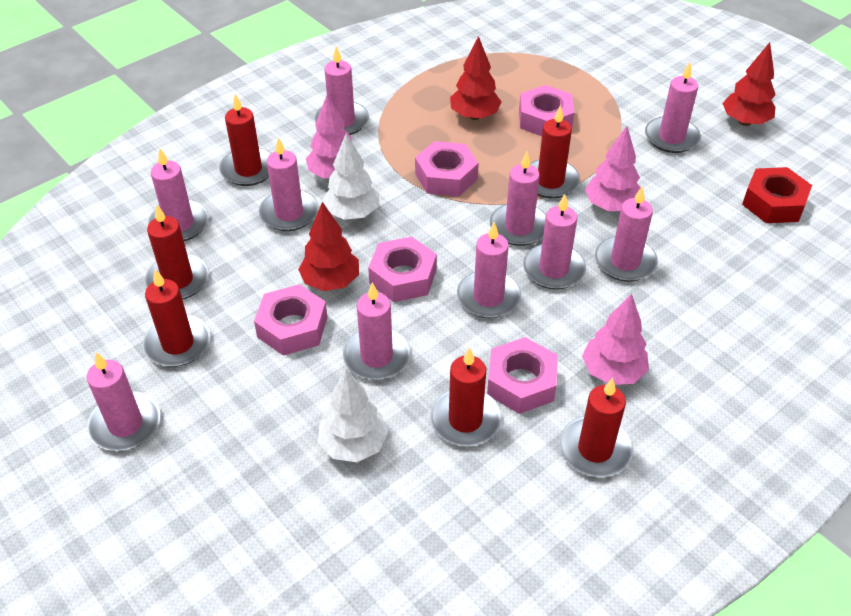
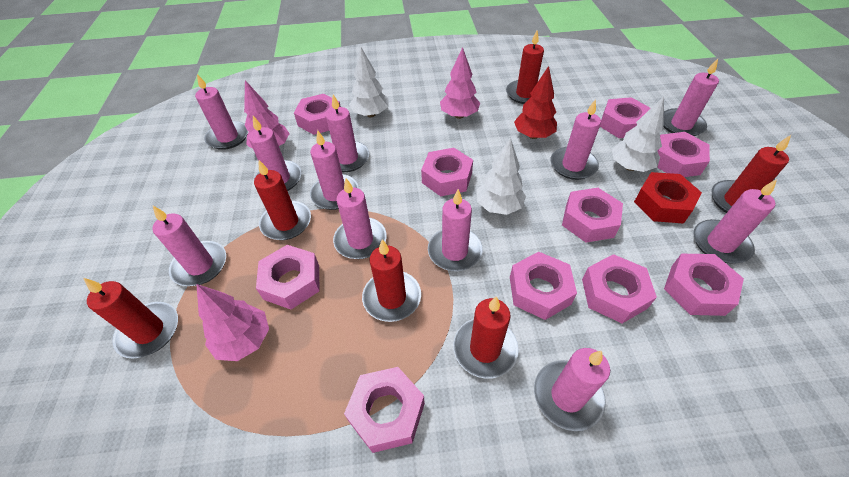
pink candle: 10 -> 11
pink nut: 5 -> 10
red tree: 3 -> 1
white tree: 2 -> 3

